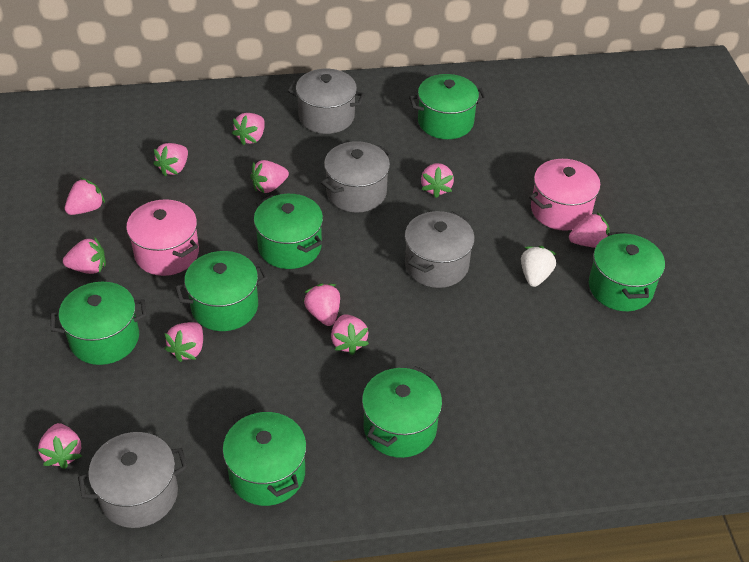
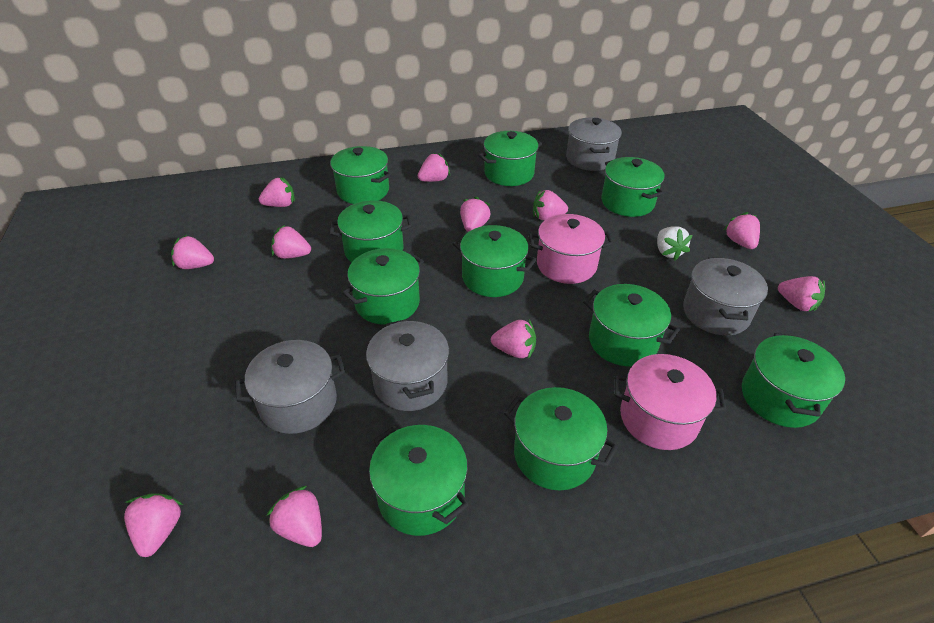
green pot: 7 -> 10

